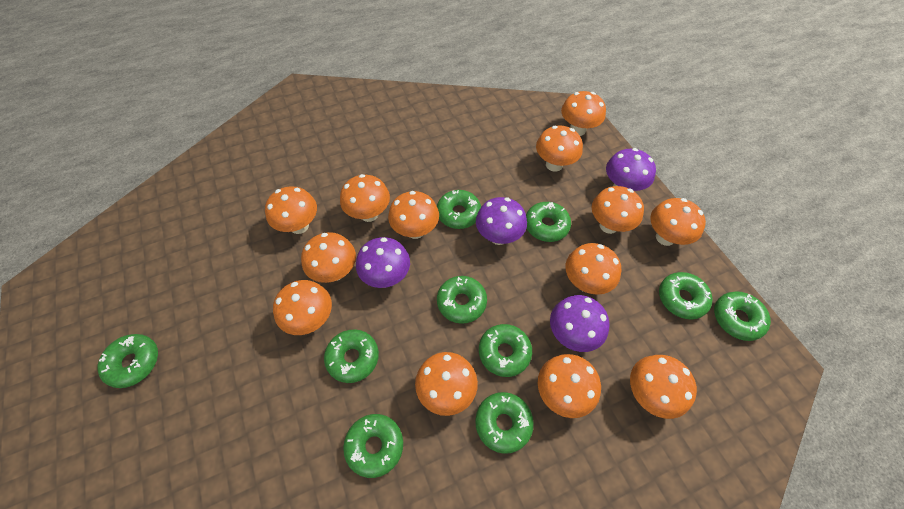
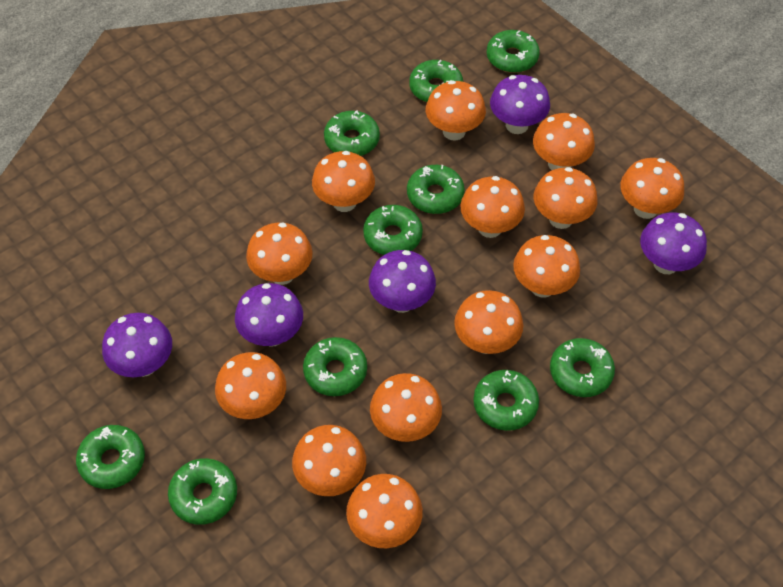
purple mushroom: 4 -> 5

